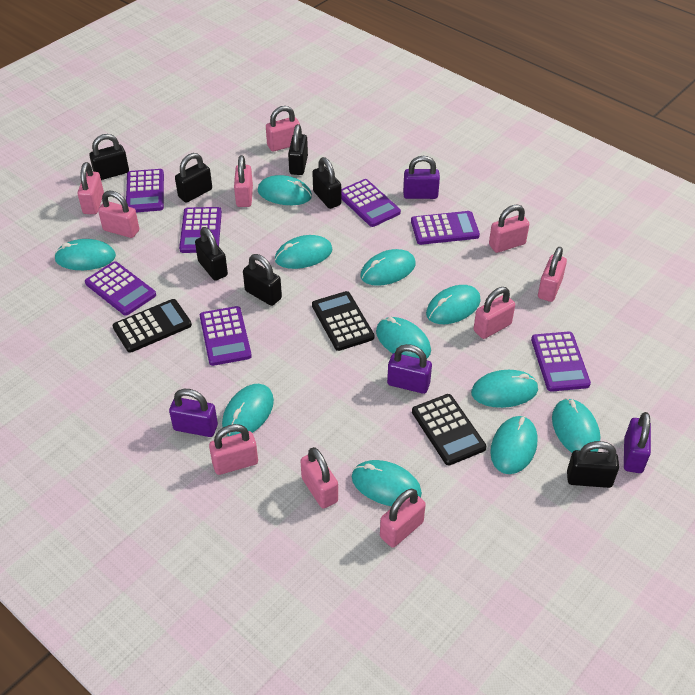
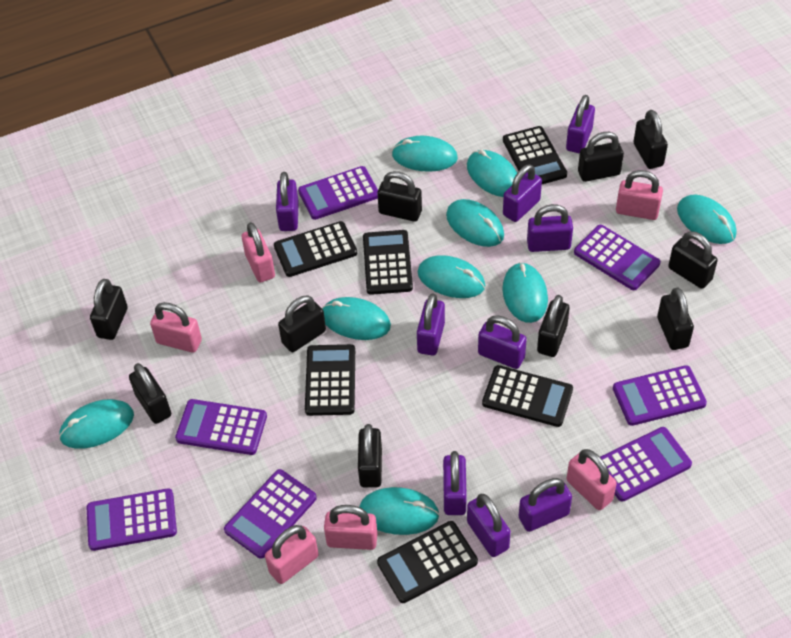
black calculator: 3 -> 6
black padlock: 7 -> 10
pink padlock: 10 -> 6
purple padlock: 4 -> 9
turquoise mouse: 11 -> 9

